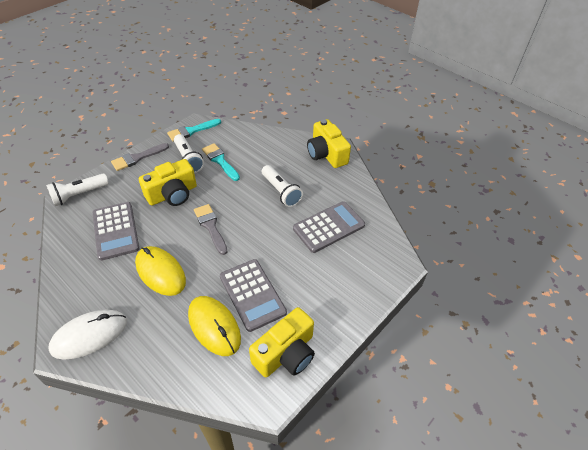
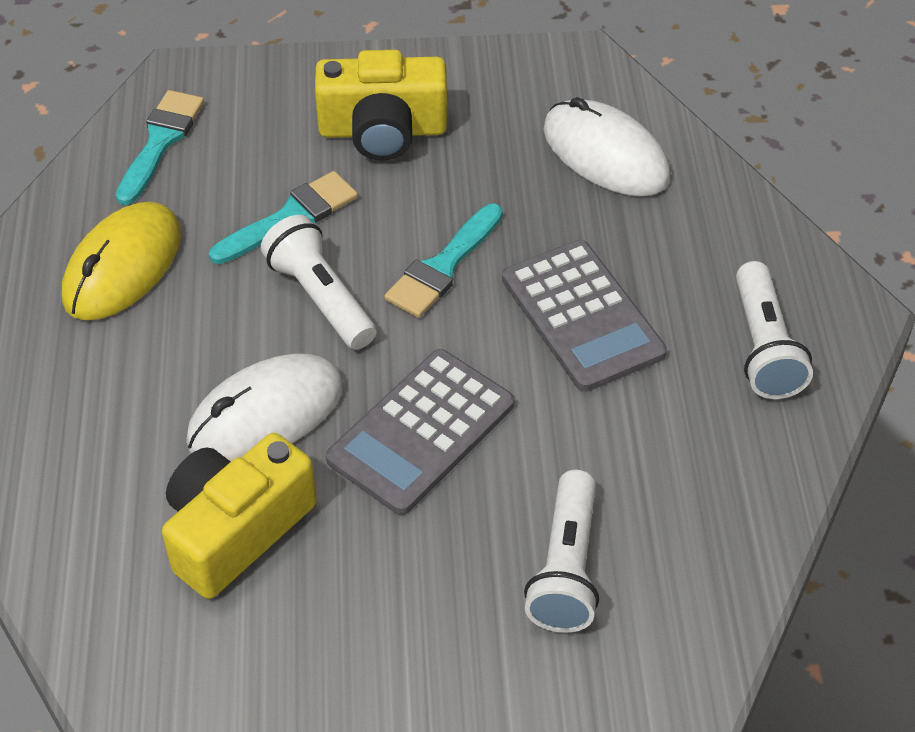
grey brush: 2 -> 0
grey calculator: 3 -> 2
turquoise brush: 2 -> 3
white mouse: 1 -> 2
yellow camera: 3 -> 2
yellow mouse: 2 -> 1

